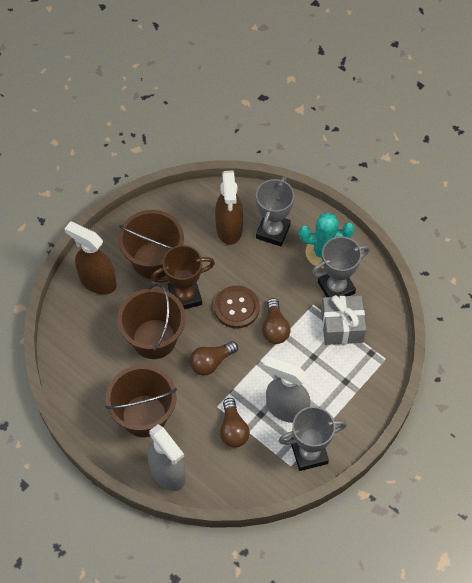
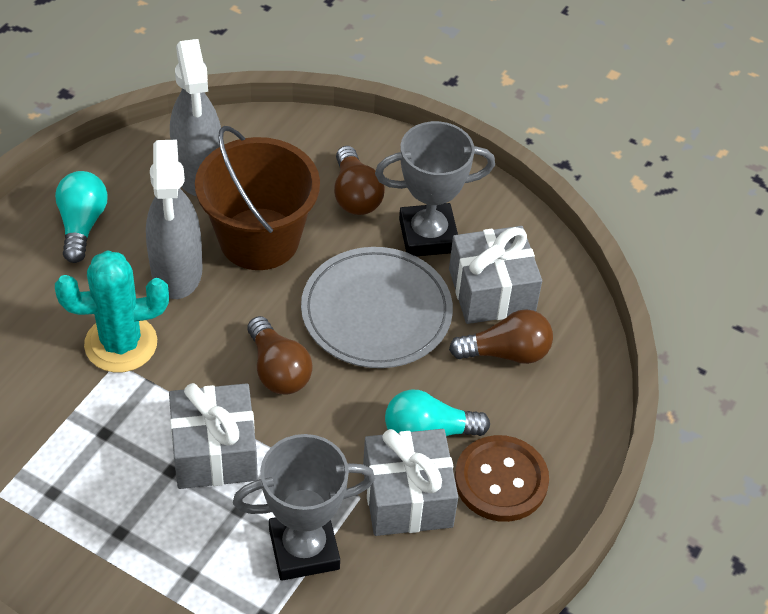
brown bucket: 3 -> 1
brown spray bottle: 2 -> 0
brown trophy: 1 -> 0
grey gift: 1 -> 3
grey plate: 0 -> 1
grey trophy: 3 -> 2
turquoise light bulb: 0 -> 2

